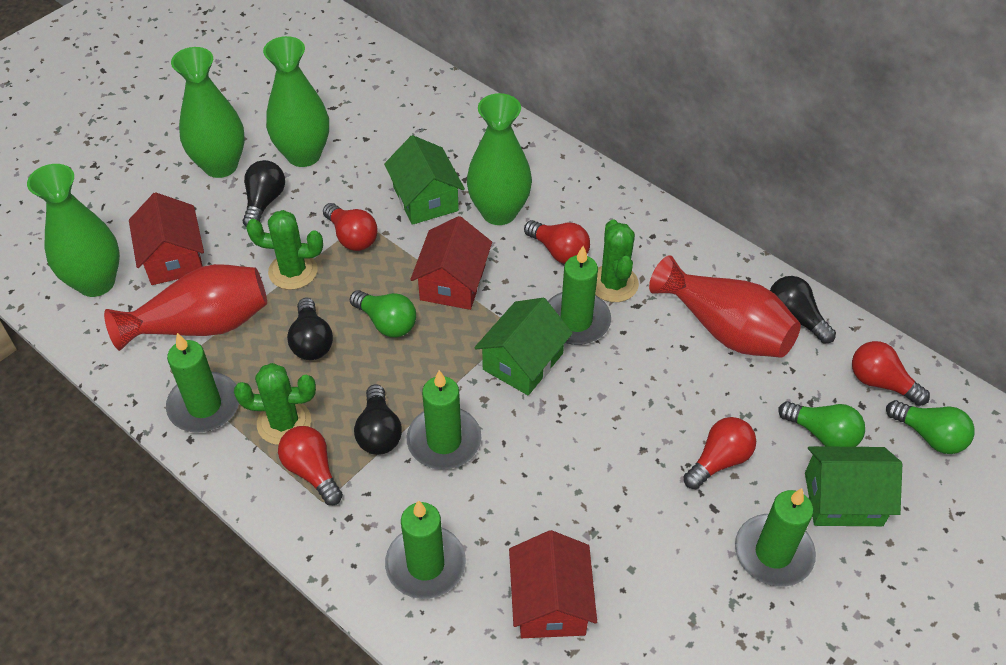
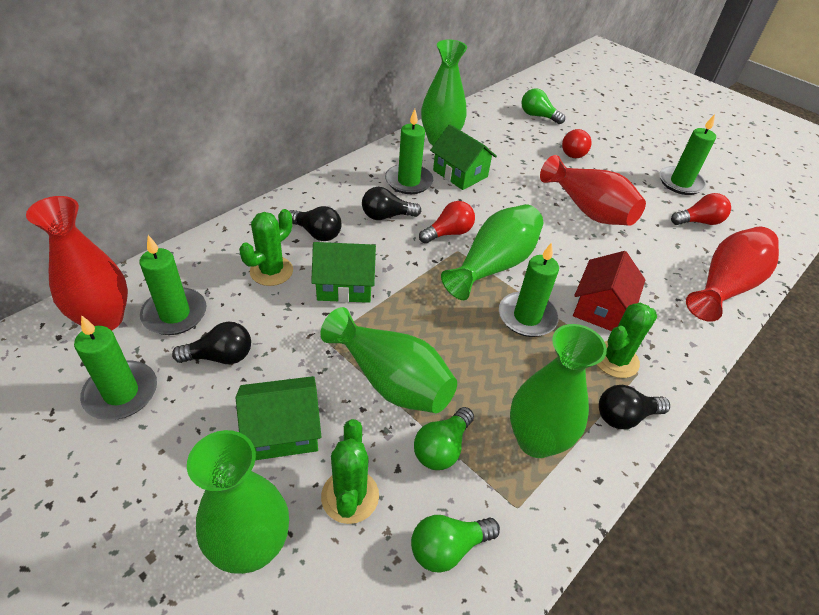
green vase: 4 -> 5
red house: 3 -> 1
red light bulb: 5 -> 3
red vase: 2 -> 3

